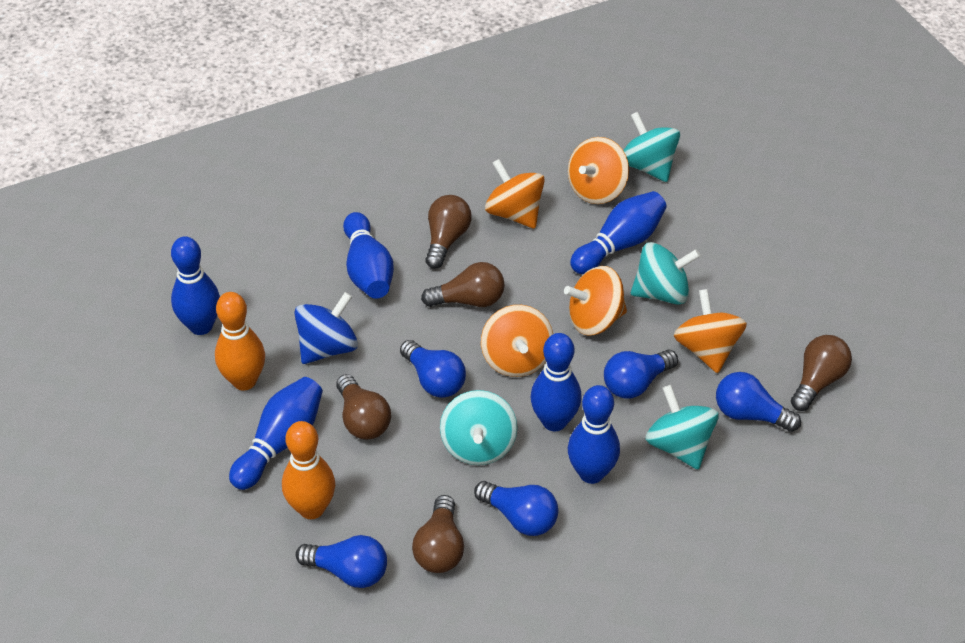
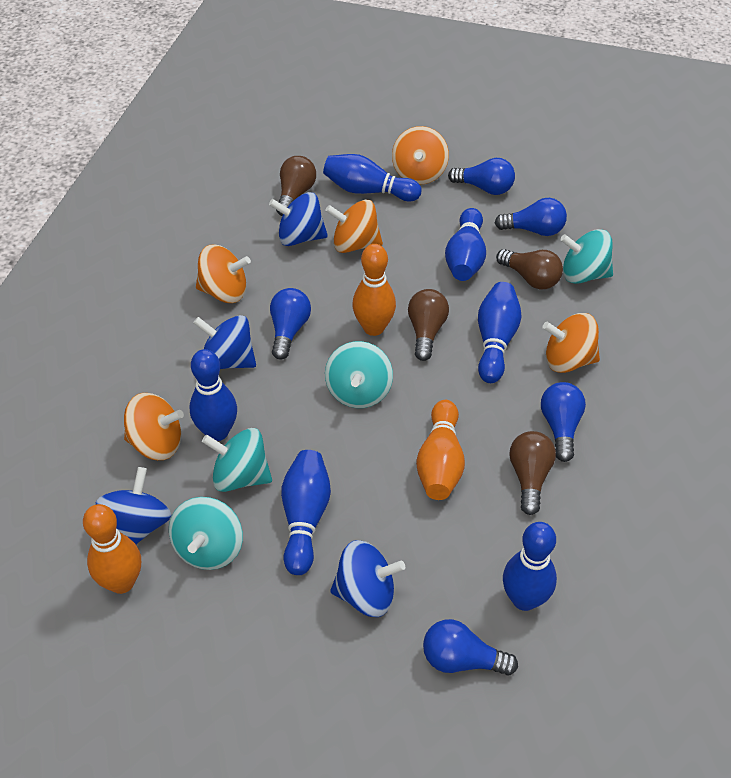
blue spinning top: 1 -> 4
brown light bulb: 5 -> 4
orange bowling pin: 2 -> 3

